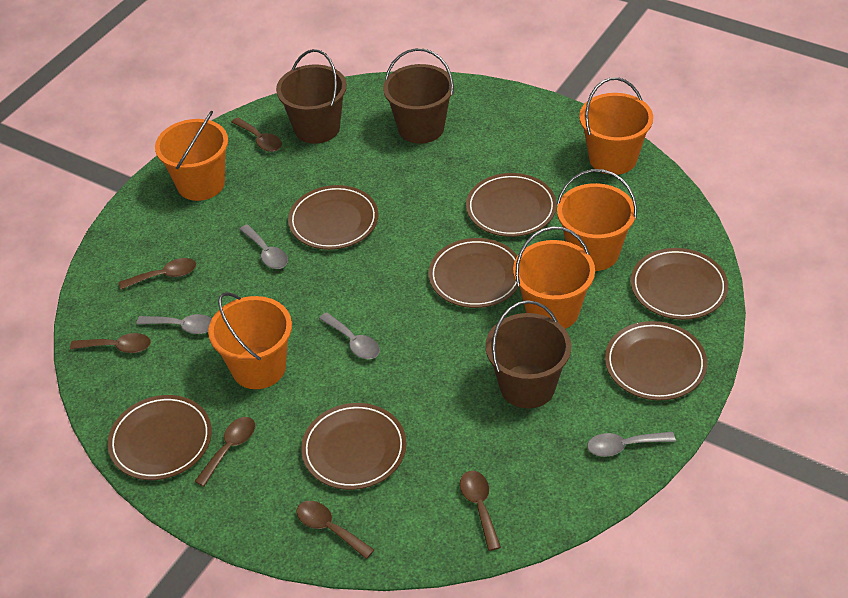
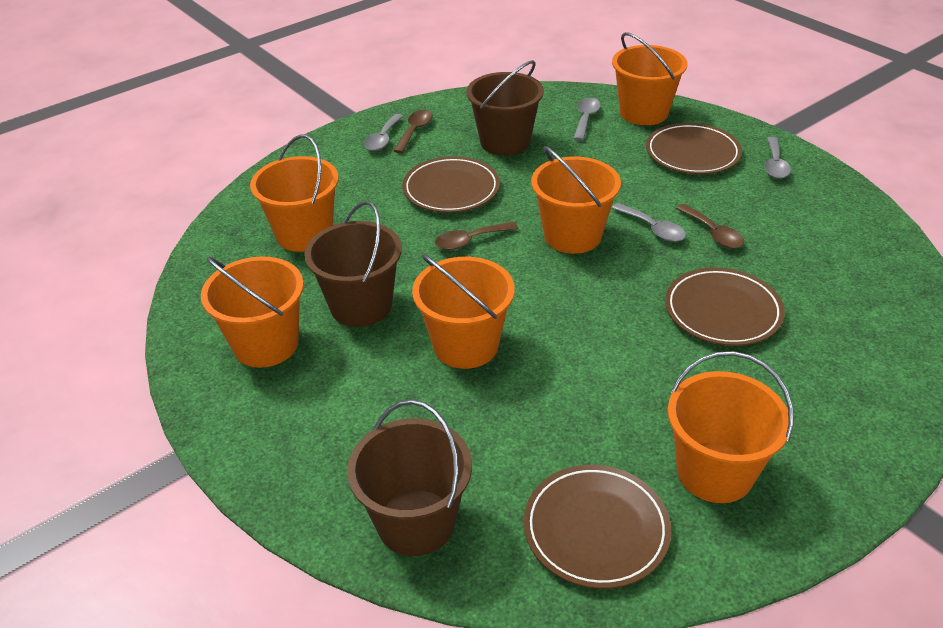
brown plate: 7 -> 4
brown spoon: 6 -> 3
orange bucket: 5 -> 6

